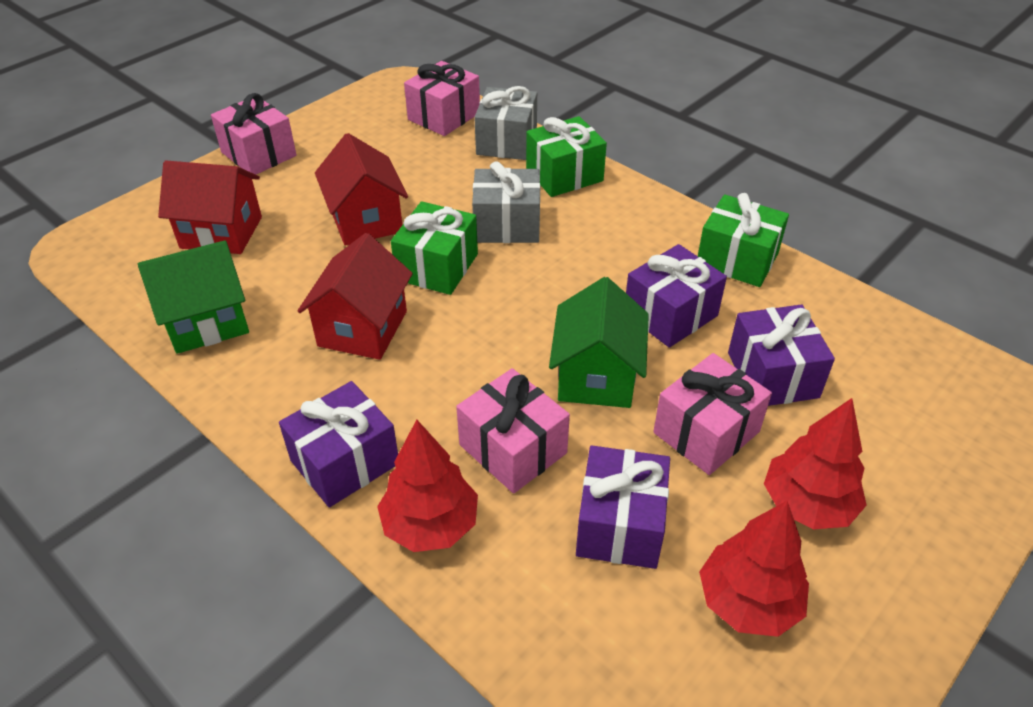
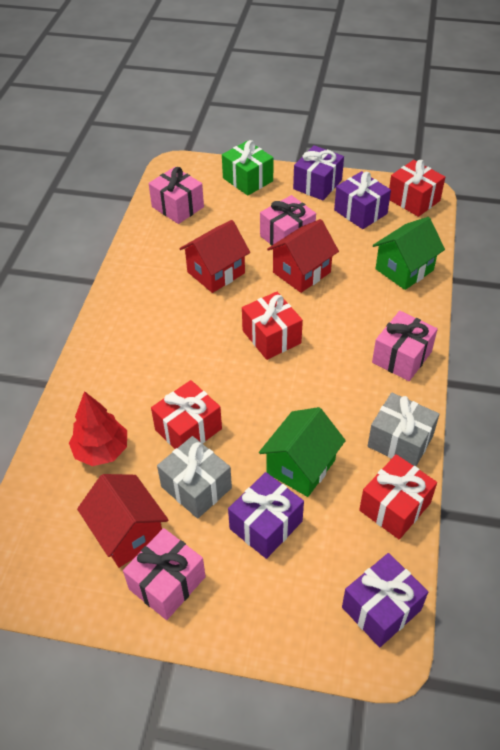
green gift: 3 -> 1
red gift: 0 -> 4
red tree: 3 -> 1

